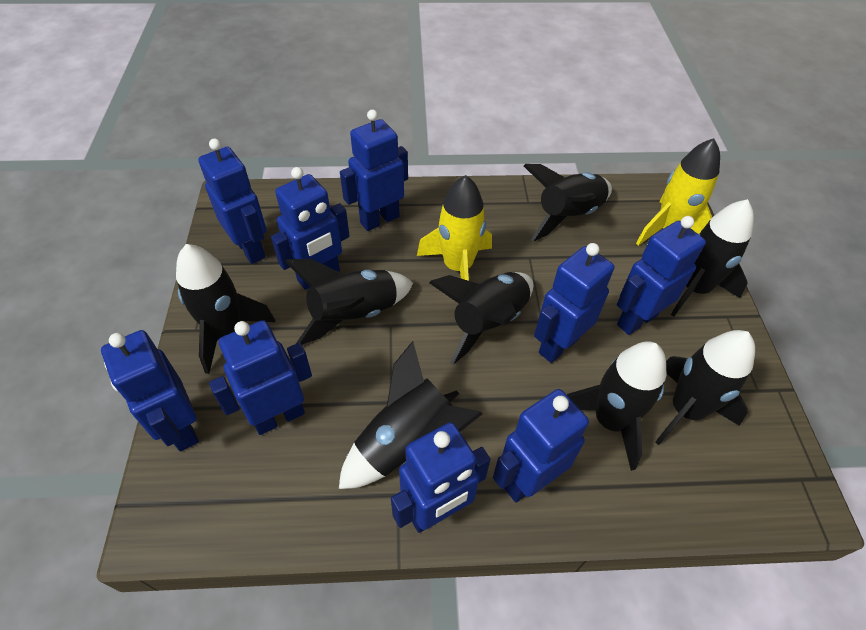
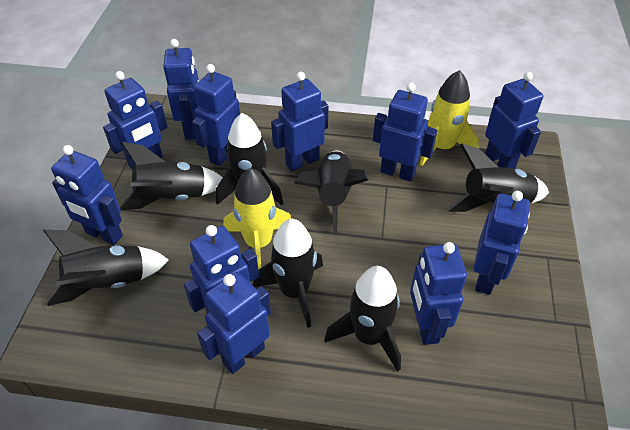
black rocket: 8 -> 7
blue robot: 9 -> 11

